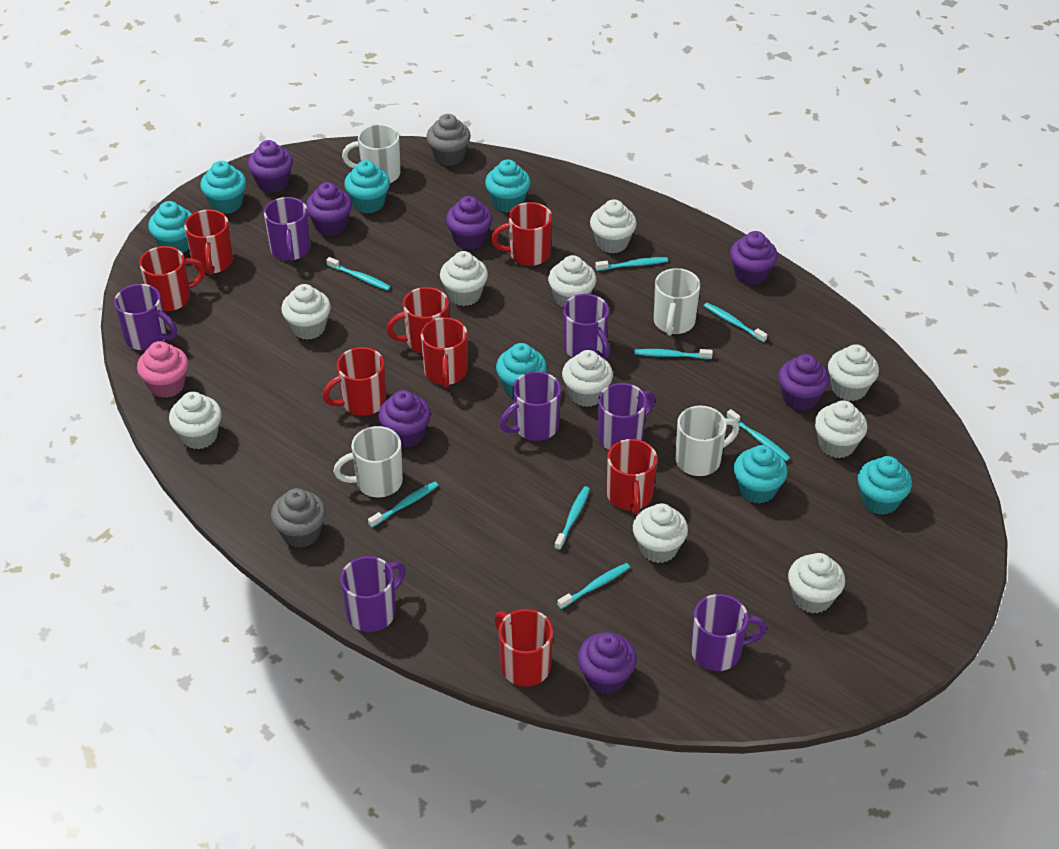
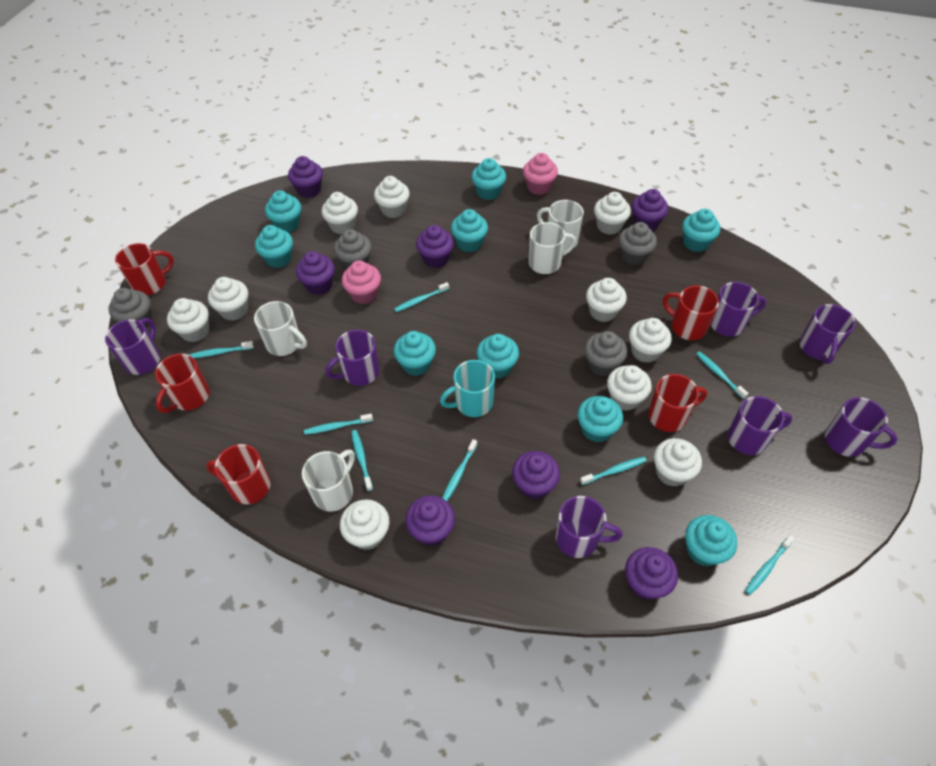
grey cupcake: 2 -> 4
pink cupcake: 1 -> 2
red mug: 8 -> 5
turquoise cupcake: 7 -> 9
turquoise mug: 0 -> 1

